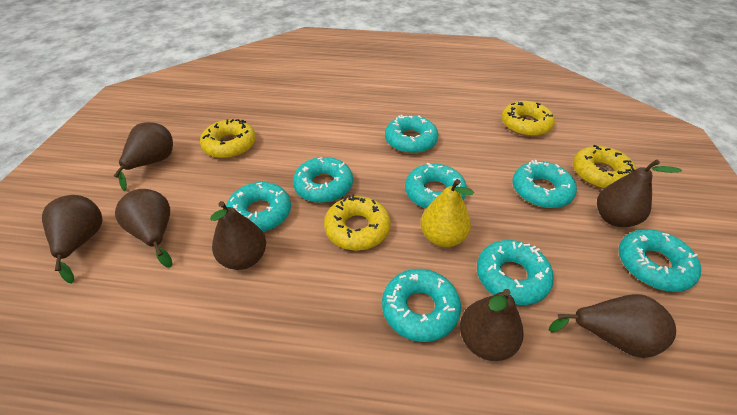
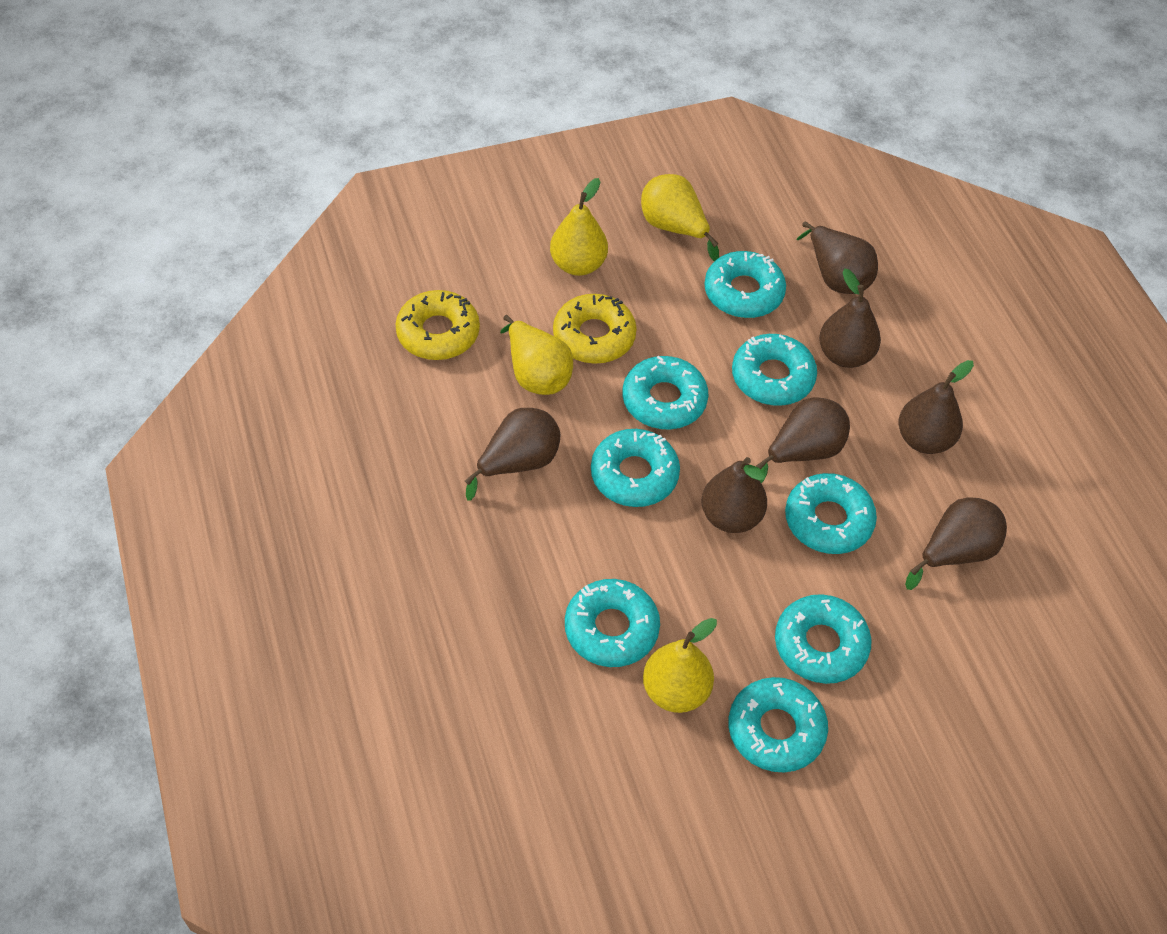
yellow donut: 4 -> 2
yellow pear: 1 -> 4

